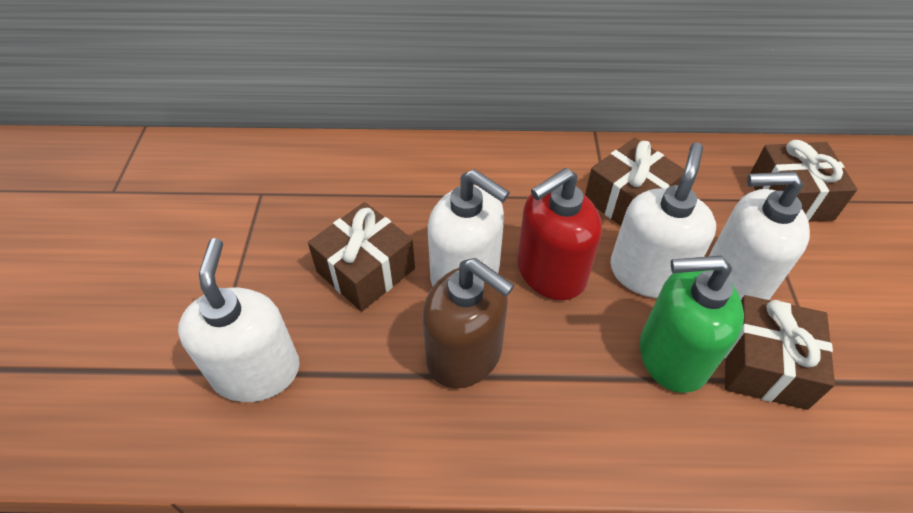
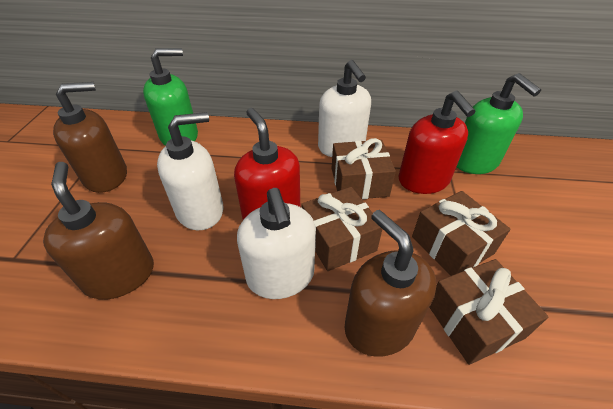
brown soap dispenser: 1 -> 3
green soap dispenser: 1 -> 2
red soap dispenser: 1 -> 2
white soap dispenser: 4 -> 3

